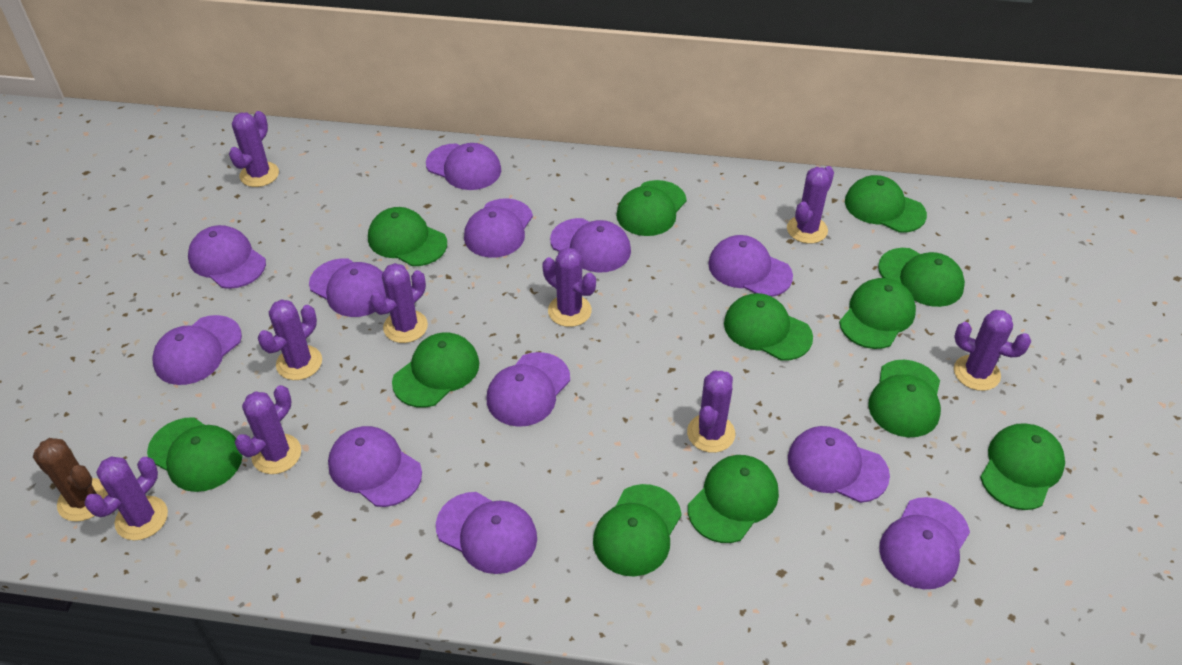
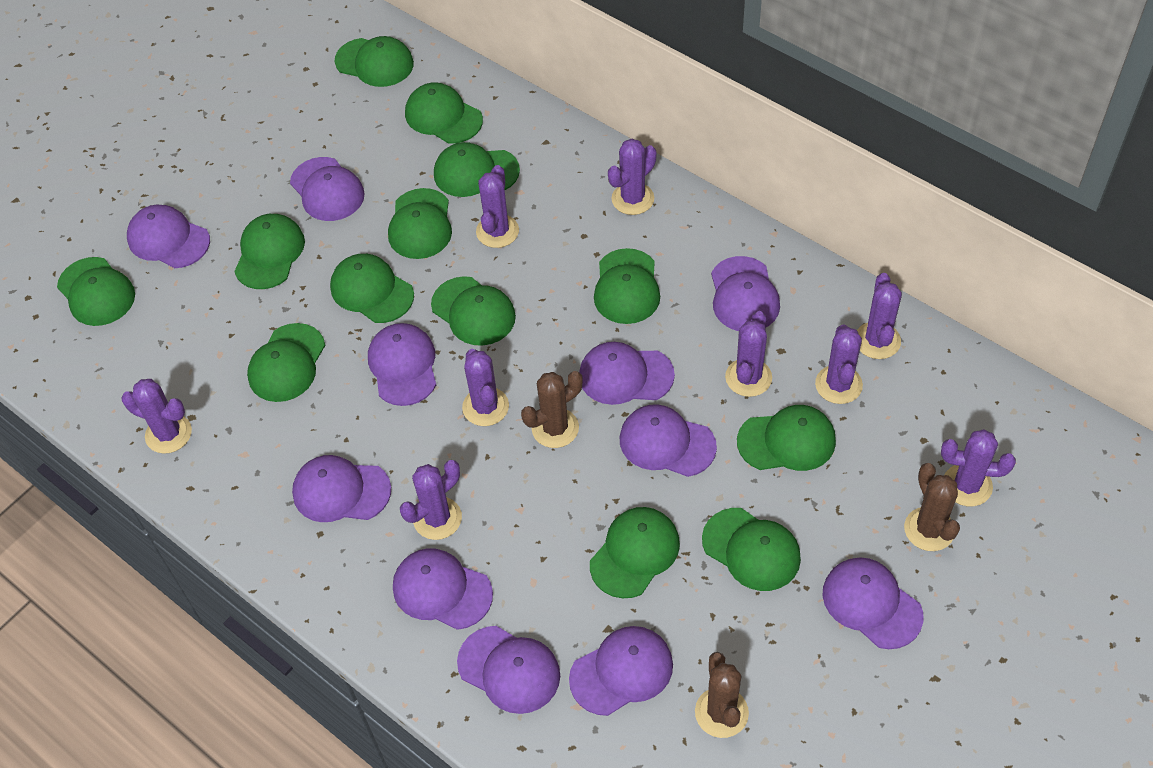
brown cactus: 1 -> 3
green cap: 12 -> 13
purple cap: 12 -> 11

